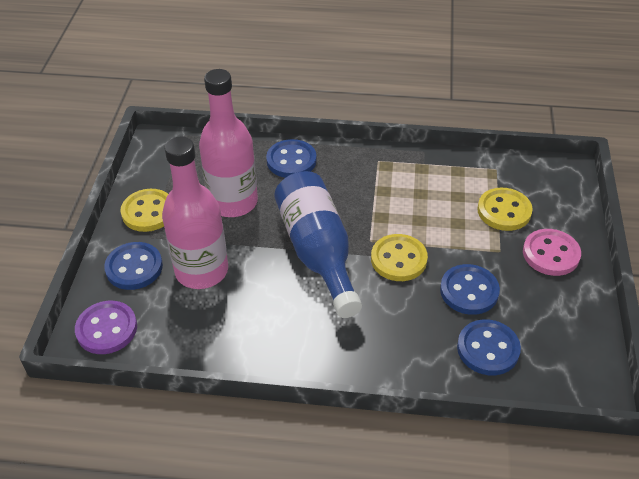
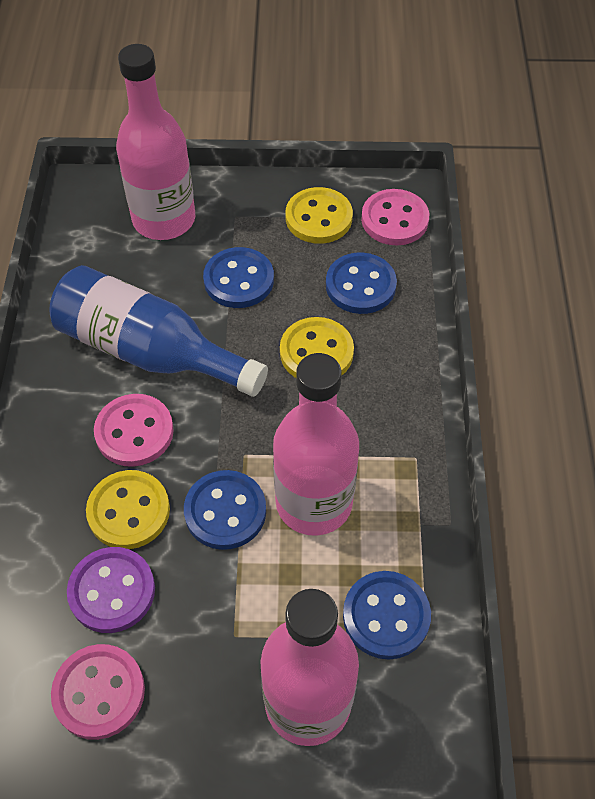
pink bottle: 2 -> 3
pink button: 1 -> 3

